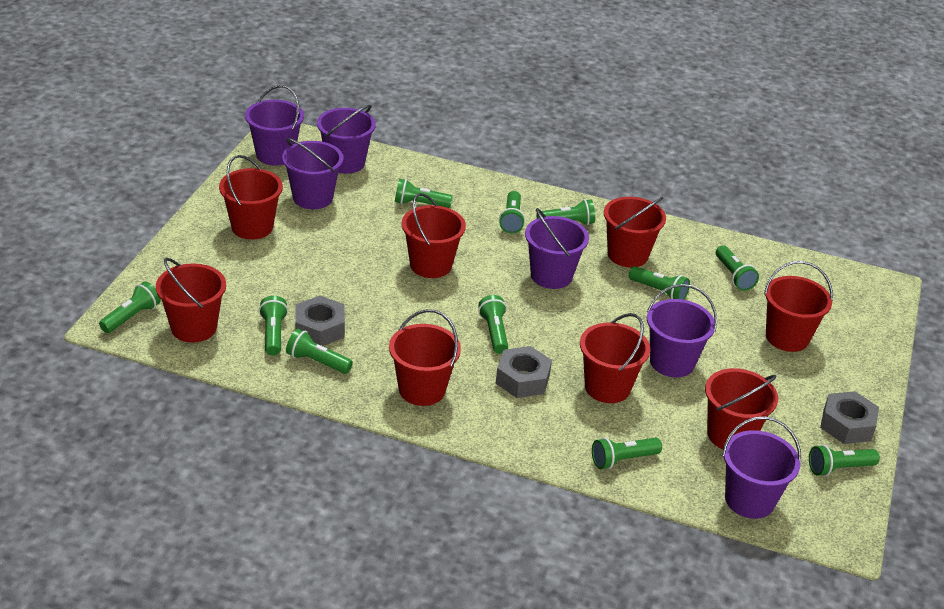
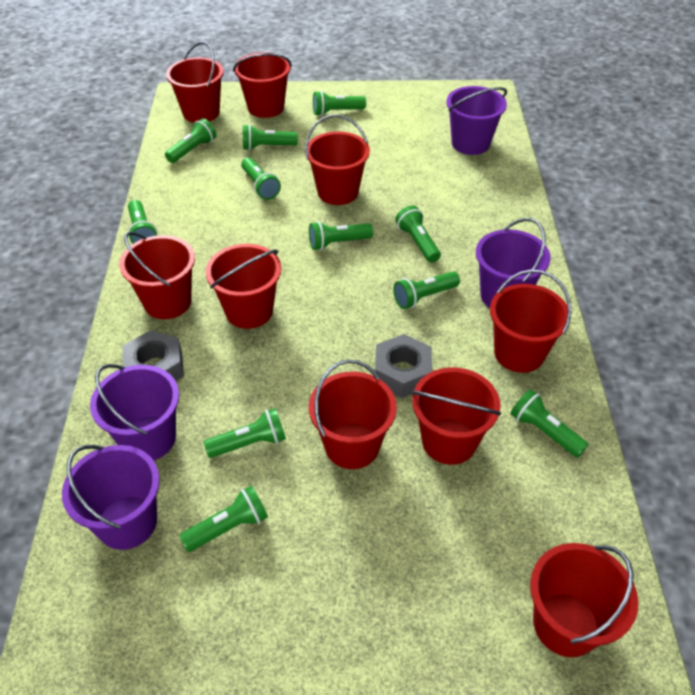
grey nut: 3 -> 2
purple bucket: 6 -> 4
red bucket: 8 -> 9

